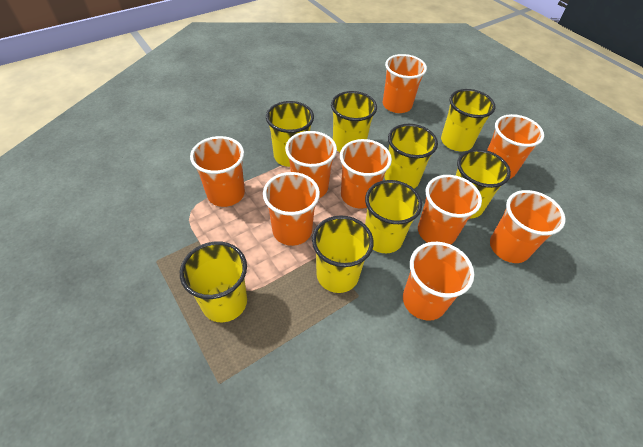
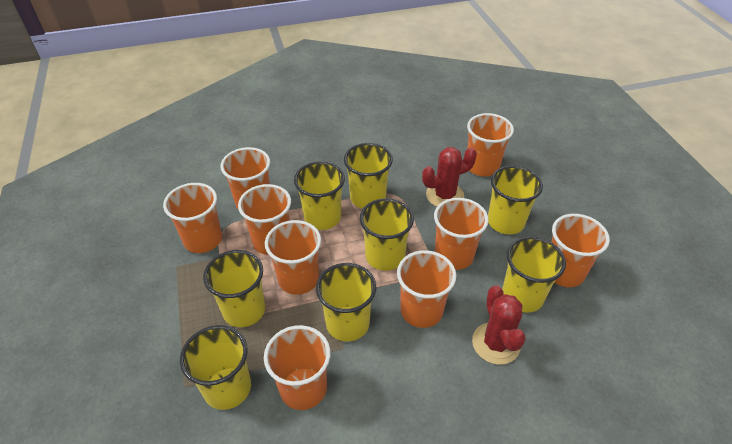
red cactus: 0 -> 2

